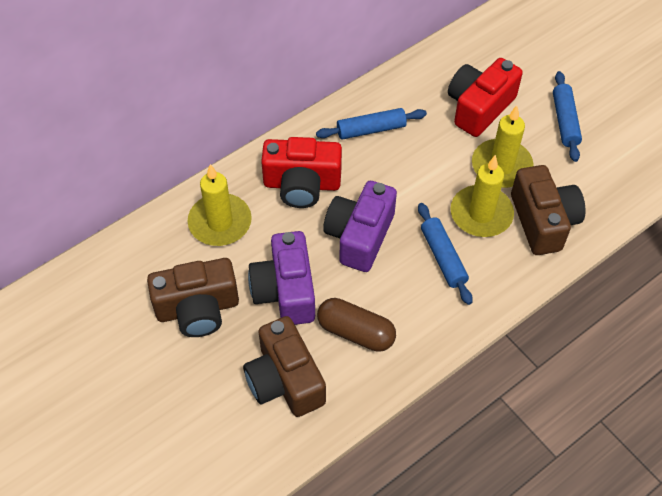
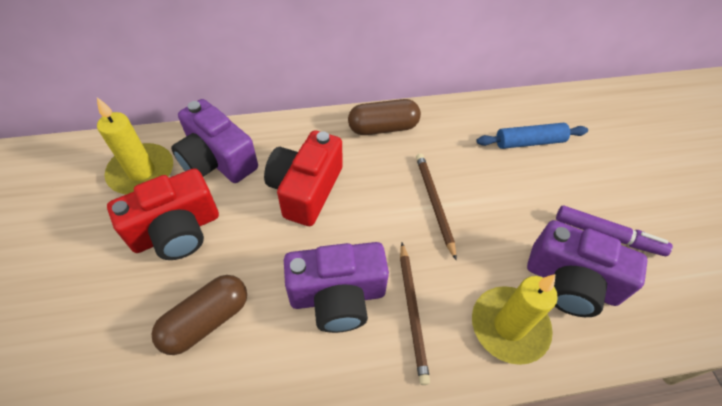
blue rolling pin: 3 -> 1
brown camera: 3 -> 0
brown capsule: 1 -> 2
brown pencil: 0 -> 2
purple camera: 2 -> 3
purple marker: 0 -> 1
yellow candle: 3 -> 2

